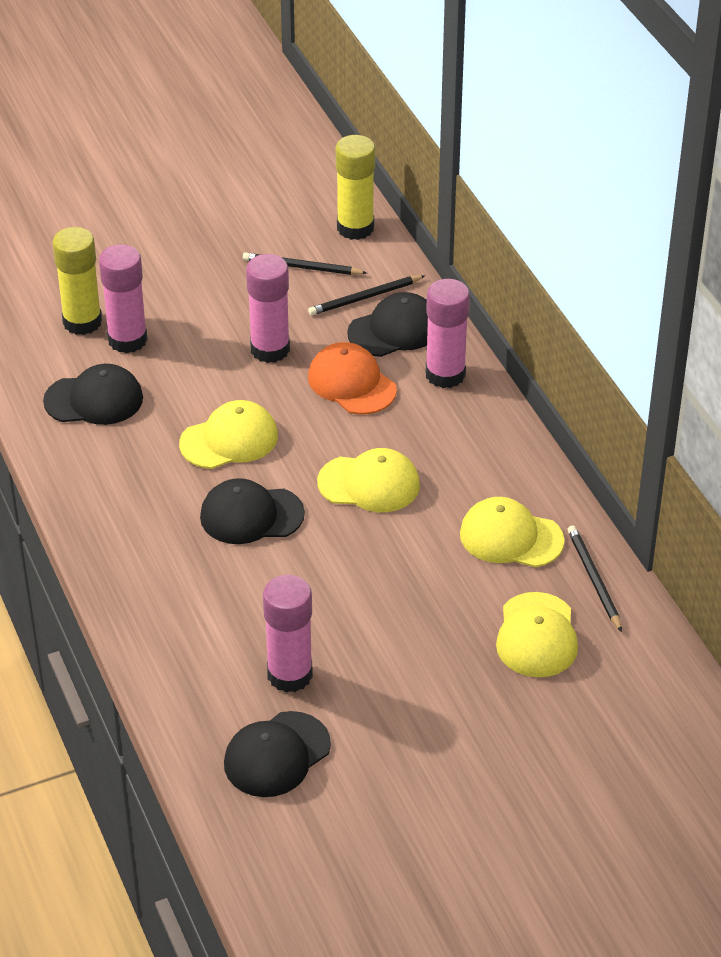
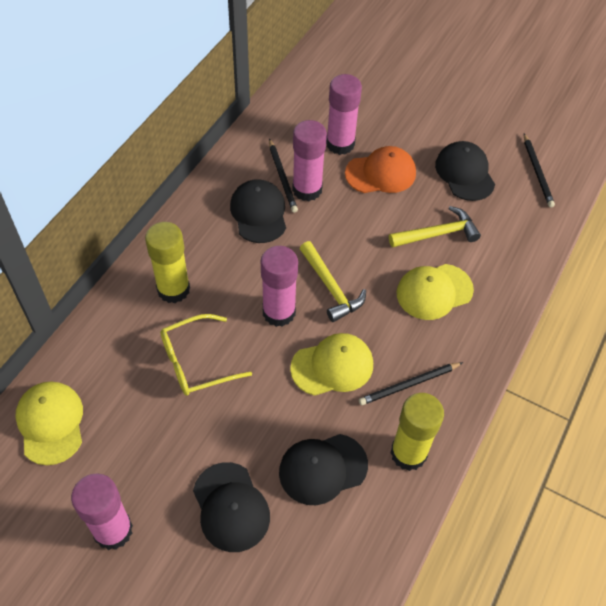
yellow cap: 4 -> 3
yellow glasses: 0 -> 1
yellow hammer: 0 -> 2

